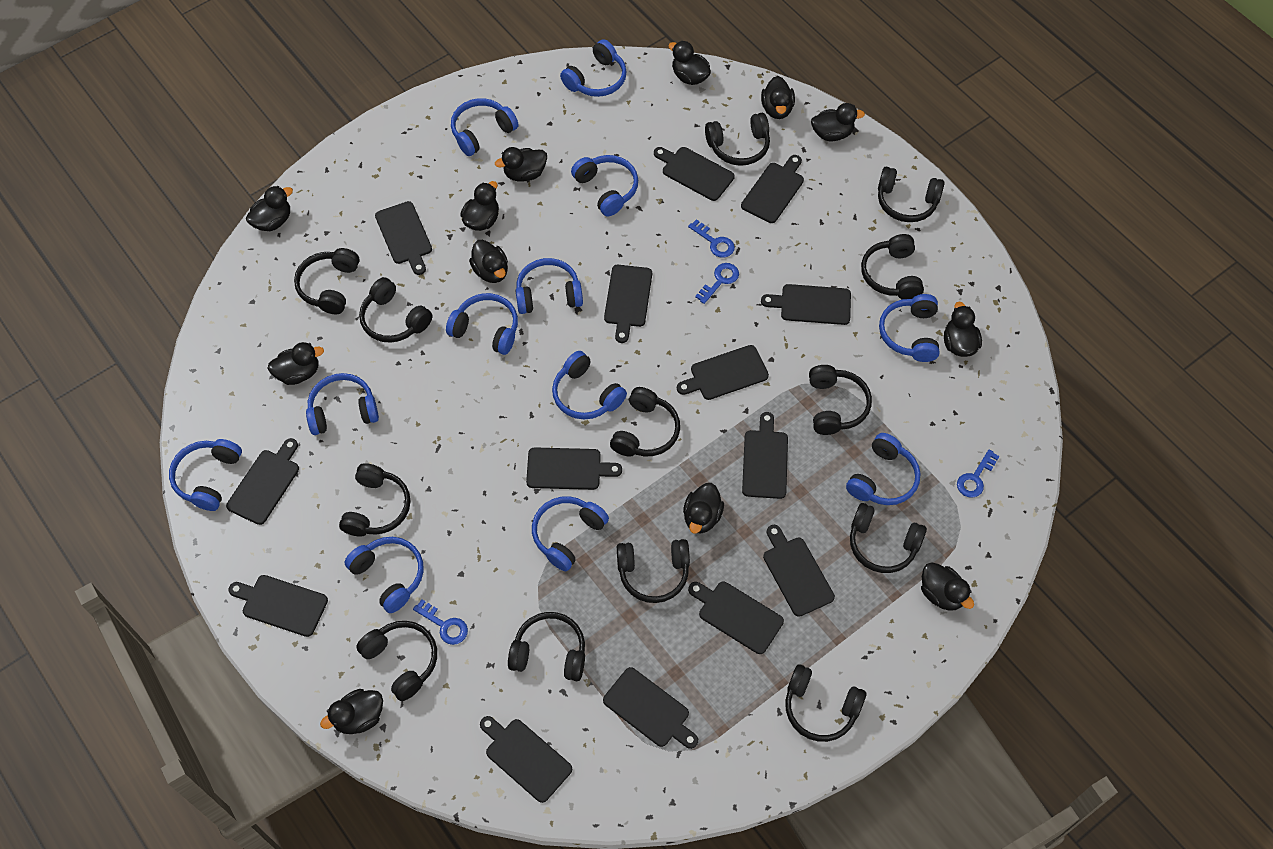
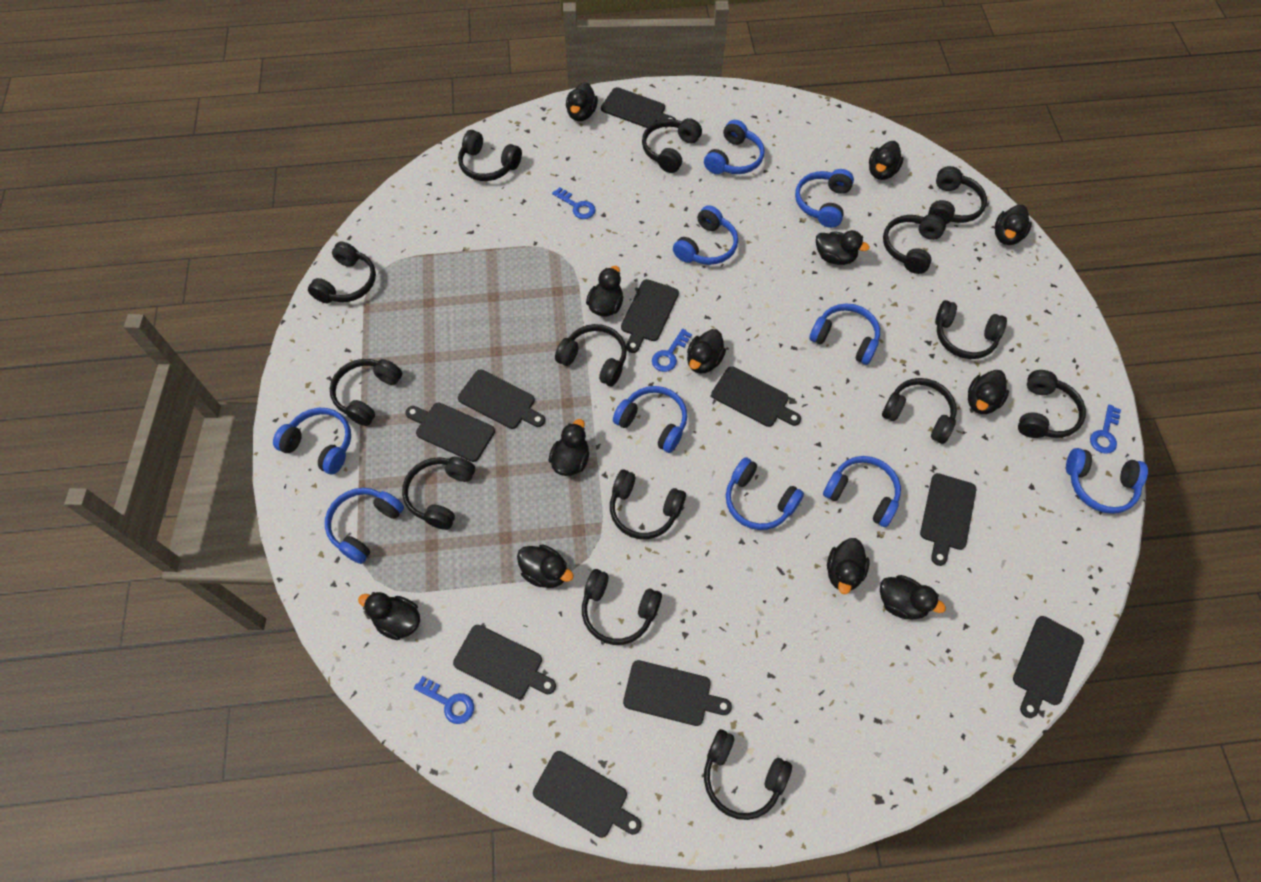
black cutting board: 14 -> 10
black headphones: 13 -> 14
blue headphones: 12 -> 10

